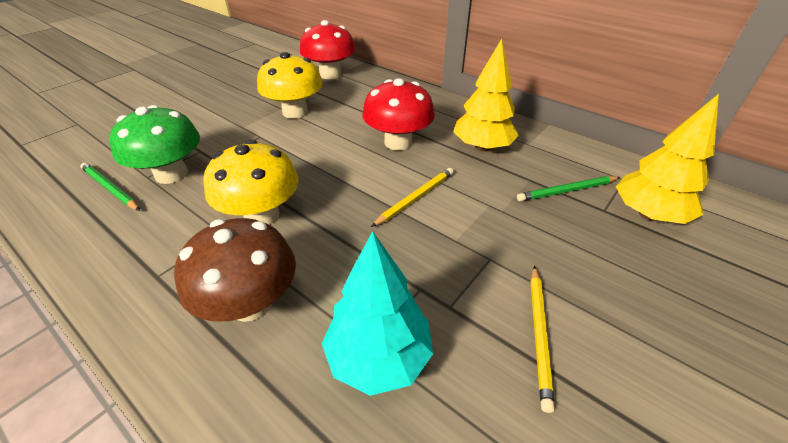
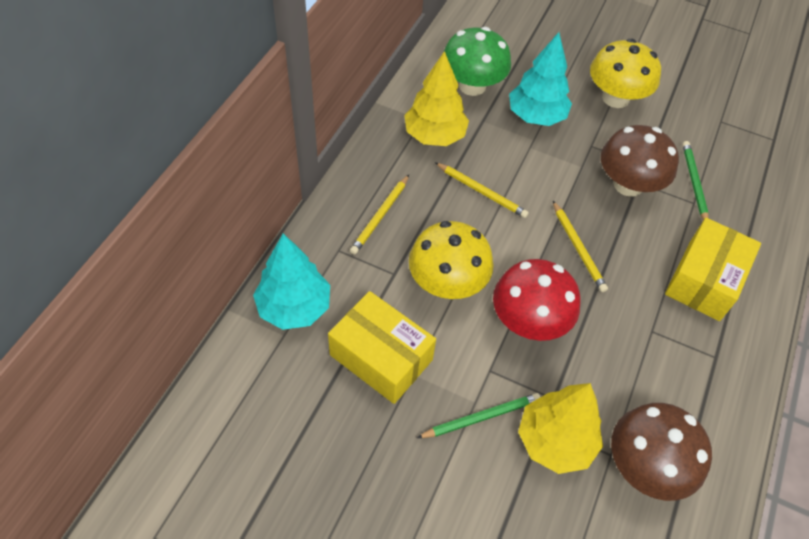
brown mushroom: 1 -> 2
red mushroom: 2 -> 1
turquoise tree: 1 -> 2
yellow box: 0 -> 2
yellow pencil: 2 -> 3

